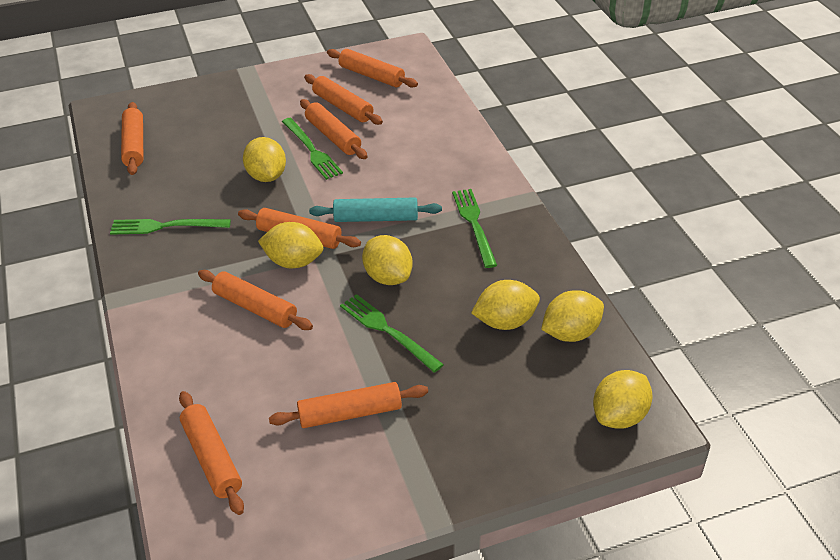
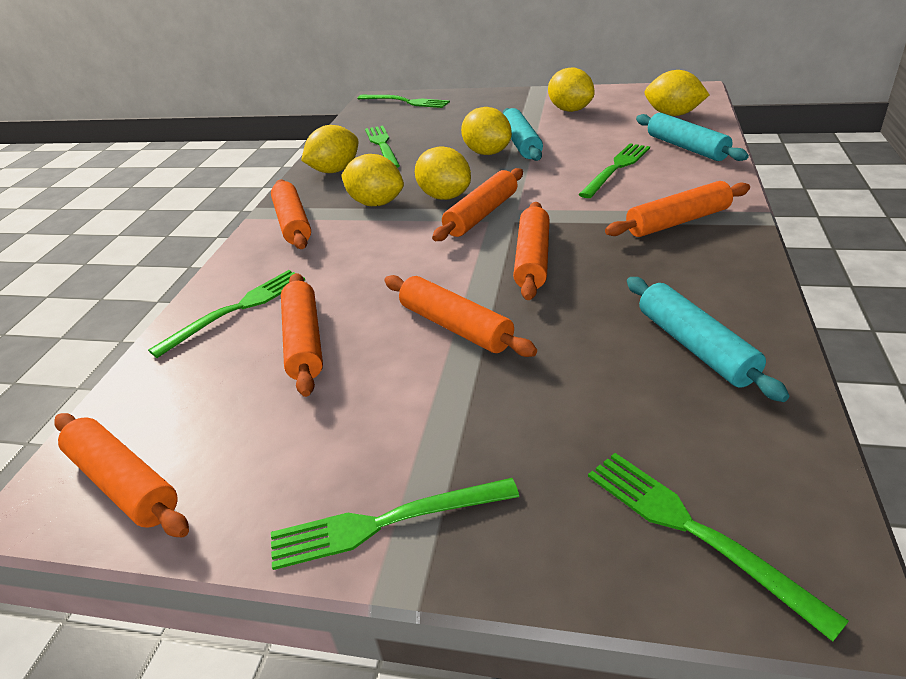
green fork: 4 -> 6
orange rolling pin: 8 -> 7
turquoise rolling pin: 1 -> 3

